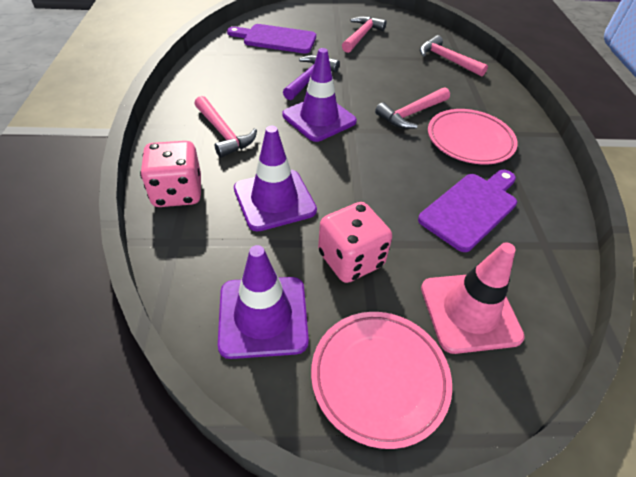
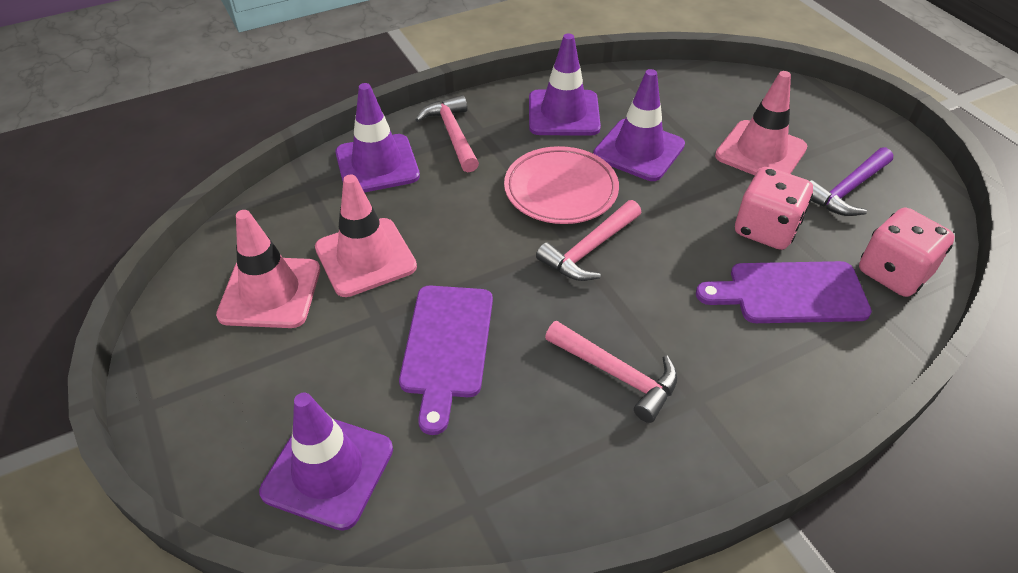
pink hammer: 4 -> 3
pink plate: 2 -> 1
pink traffic cone: 1 -> 3
purple traffic cone: 3 -> 4

